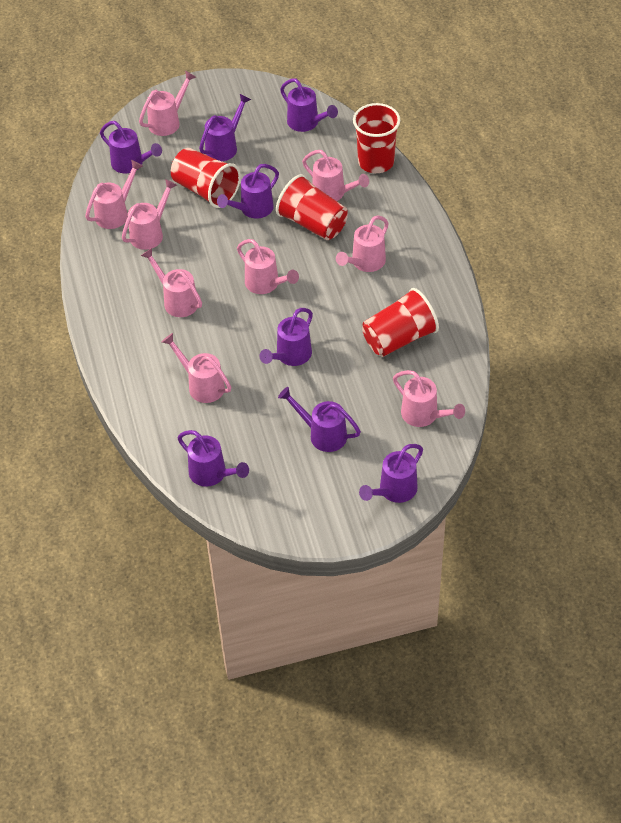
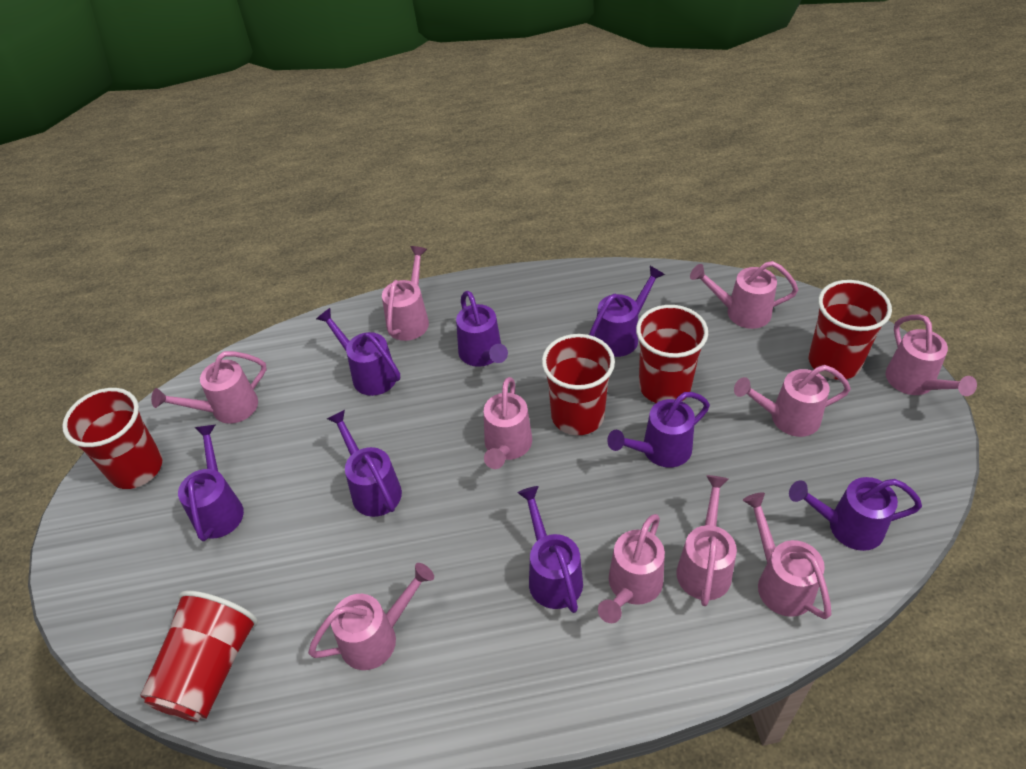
pink watering can: 9 -> 10
red cup: 4 -> 5

